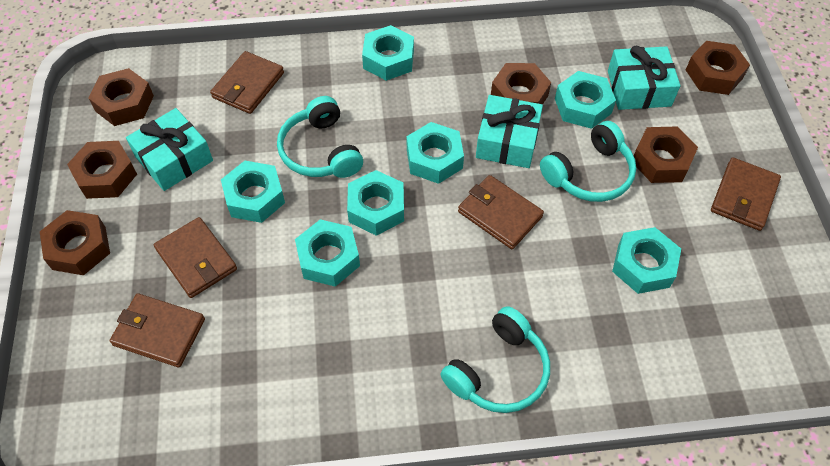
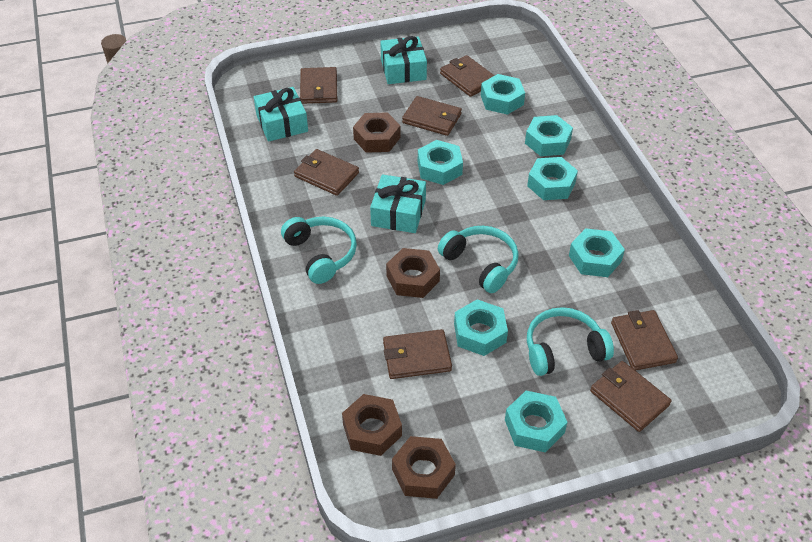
brown nut: 6 -> 4
brown wallet: 5 -> 7

